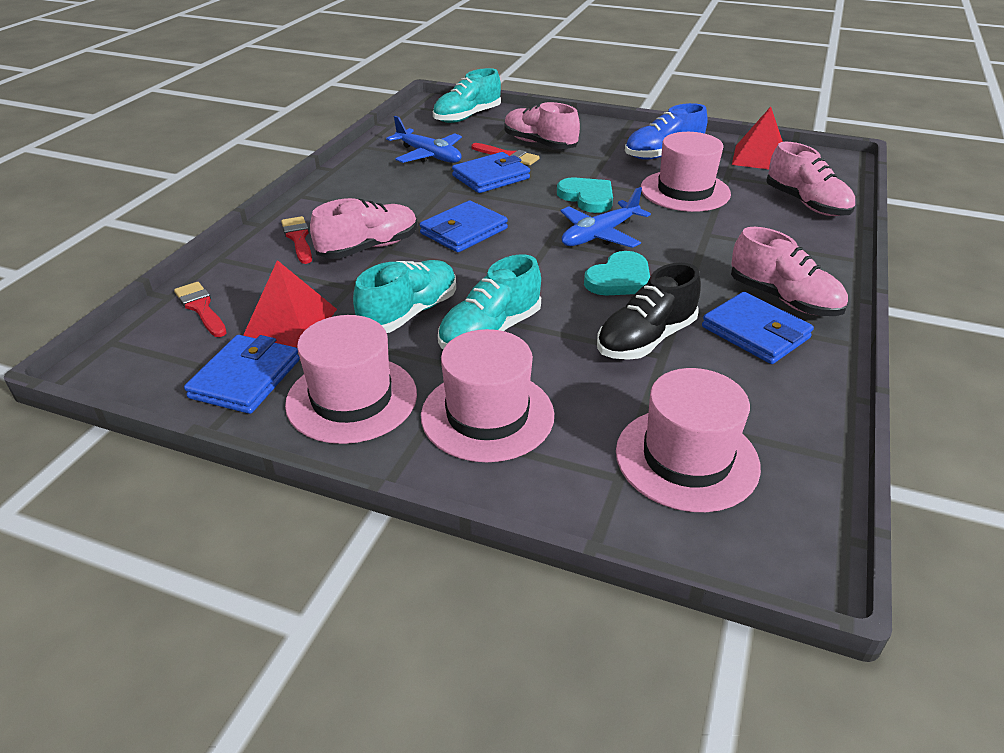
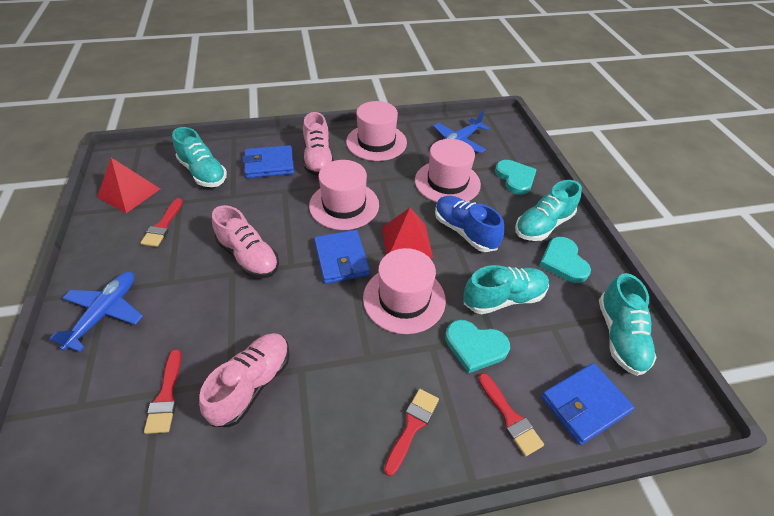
black shoe: 1 -> 0
blue wallet: 4 -> 3
pink shoe: 4 -> 3
red brush: 3 -> 4
turquoise heart: 2 -> 3
turquoise shoe: 3 -> 4

